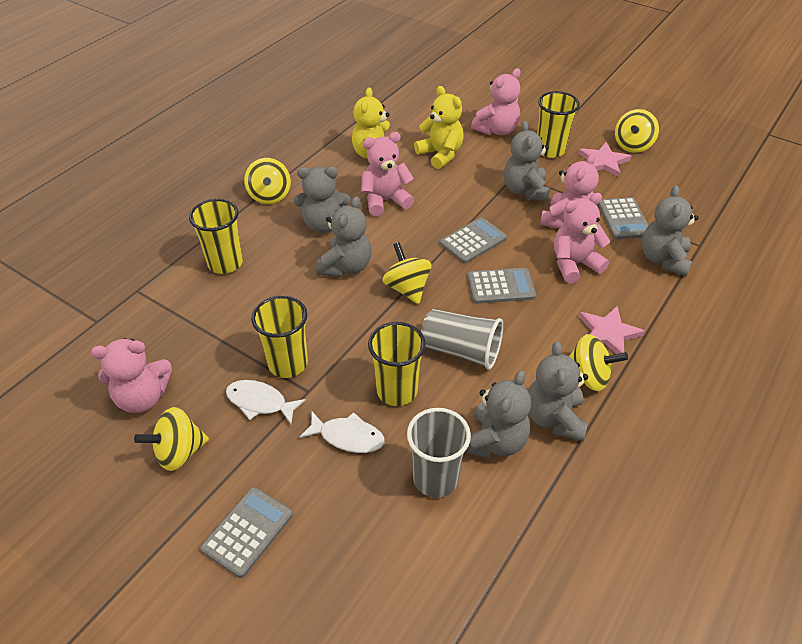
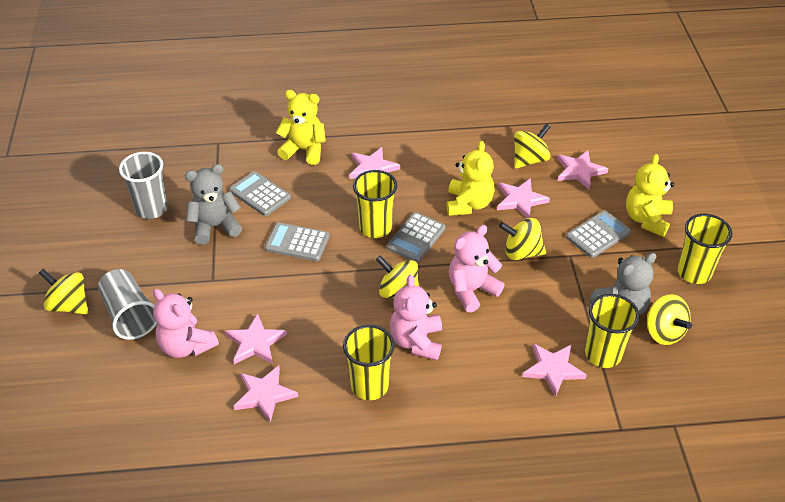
grey teddy bear: 6 -> 2
pink star: 2 -> 6
pink teddy bear: 5 -> 3
white fish: 2 -> 0
yellow teddy bear: 2 -> 3

